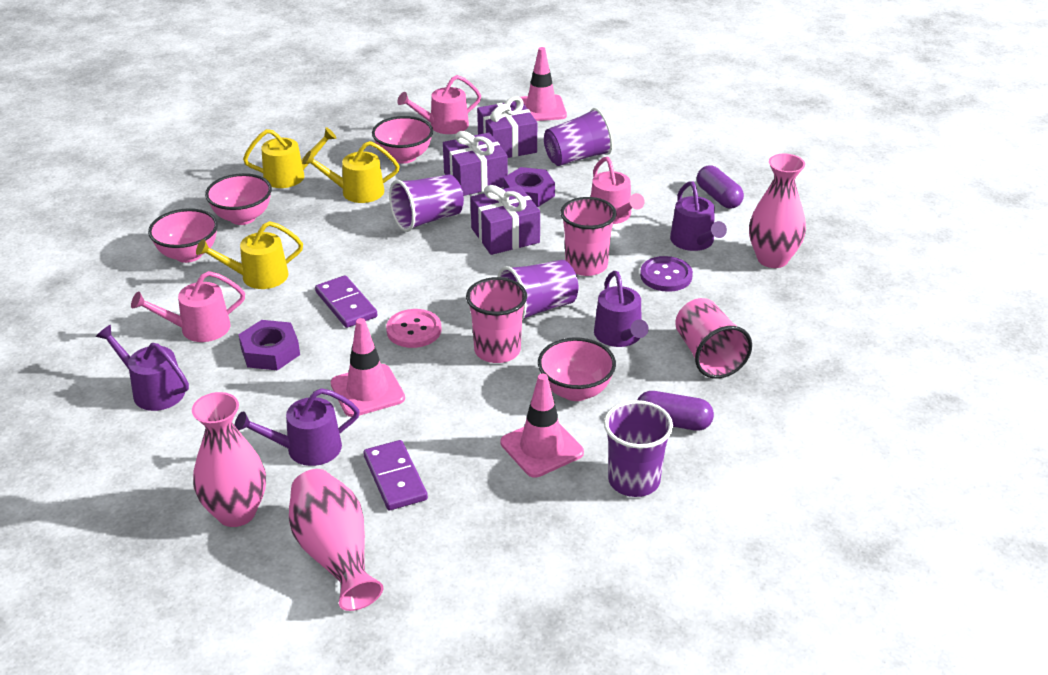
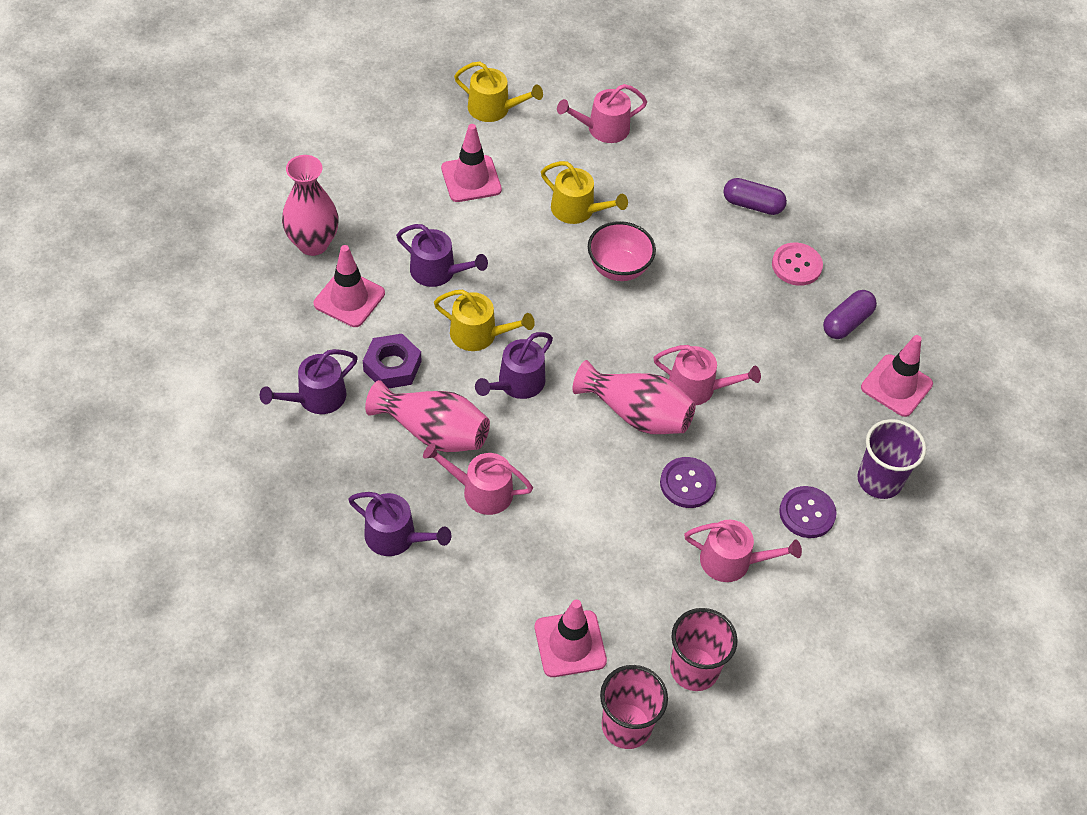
pink bowl: 4 -> 1
pink cup: 3 -> 2
pink traffic cone: 3 -> 4
pink watering can: 3 -> 4
purple button: 1 -> 2
purple cup: 4 -> 1
purple domino: 2 -> 0
purple gift: 3 -> 0
purple nut: 2 -> 1

